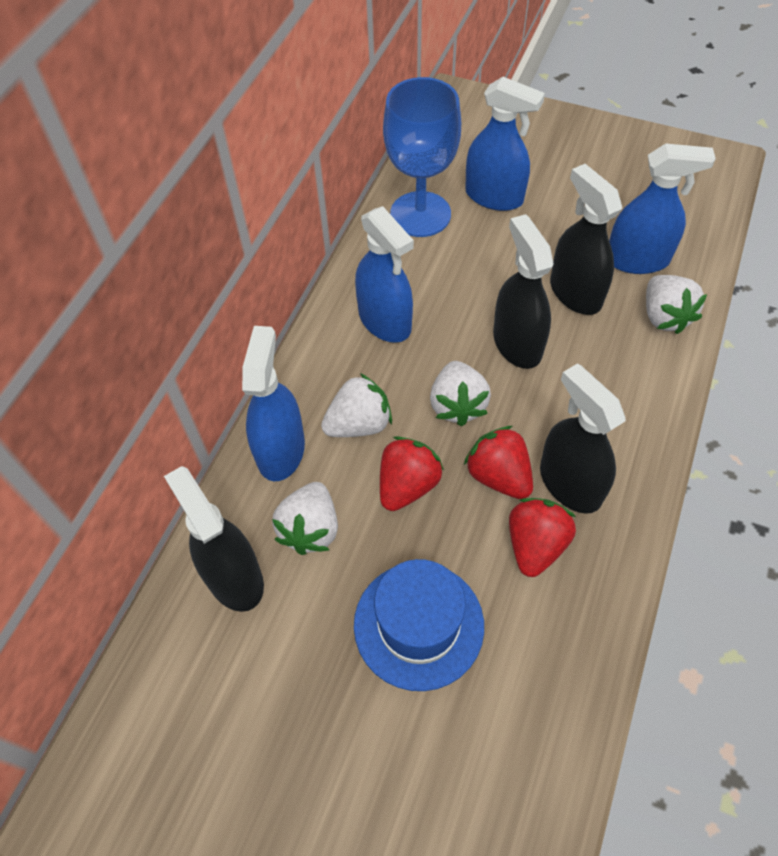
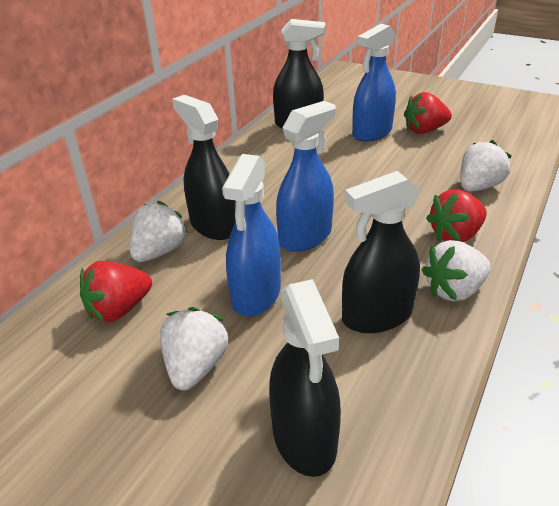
blue goblet: 1 -> 0
blue hat: 1 -> 0
blue spray bottle: 4 -> 3

